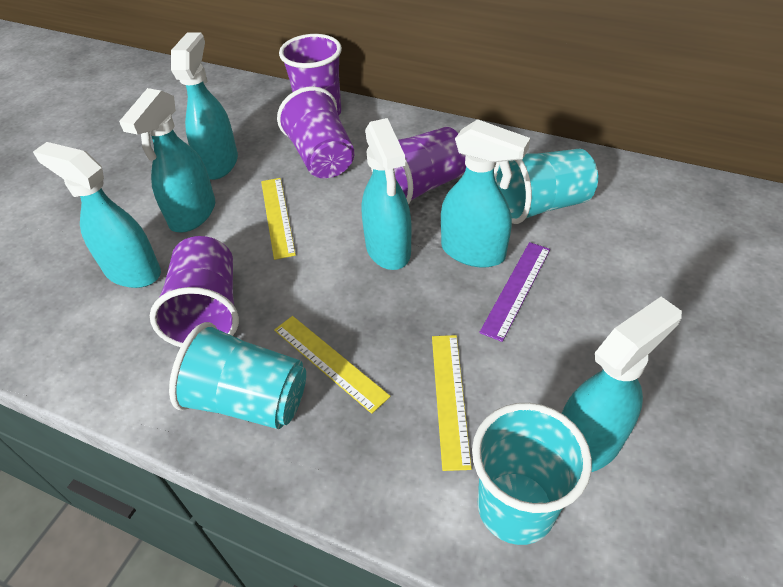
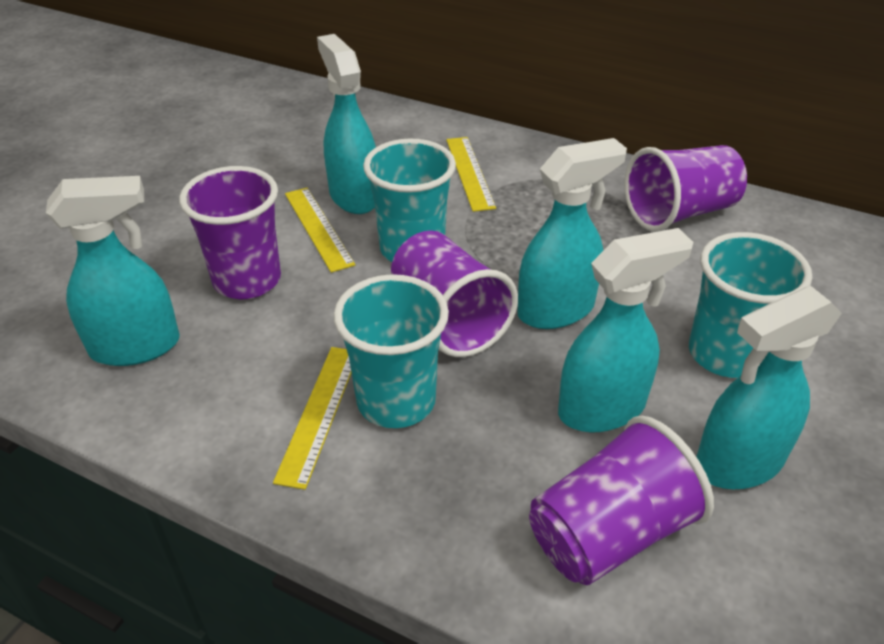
purple ruler: 1 -> 0
turquoise spray bottle: 6 -> 5

